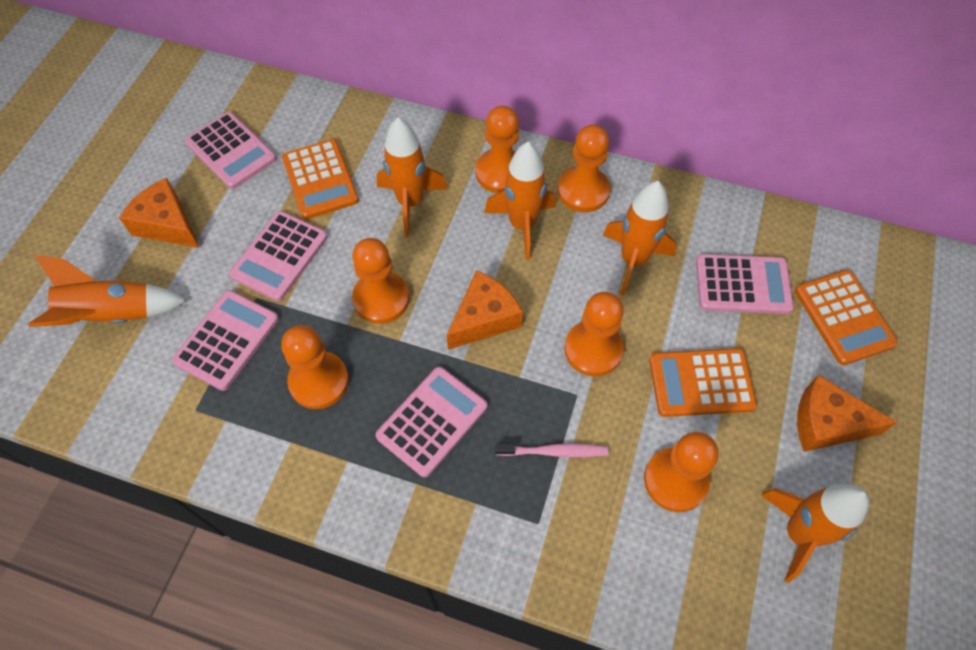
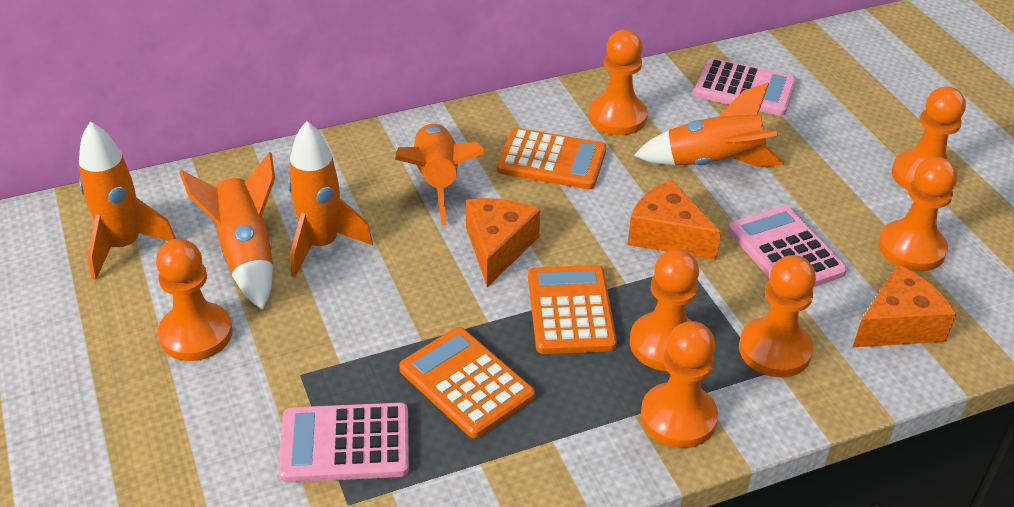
orange pawn: 6 -> 7
pink calculator: 5 -> 3
pink toothbrush: 1 -> 0

